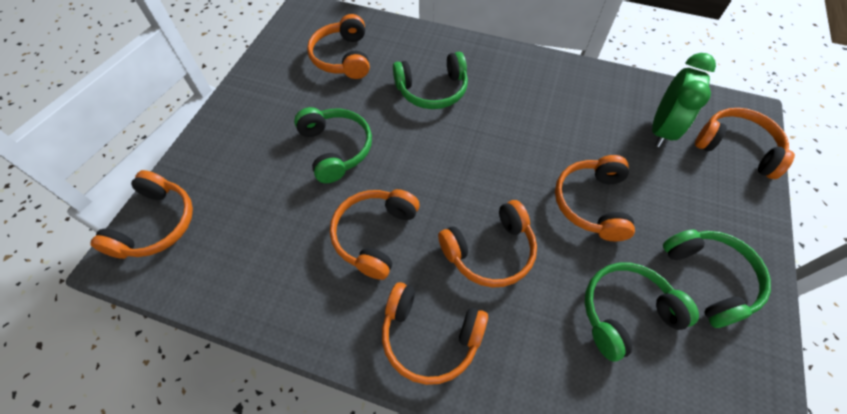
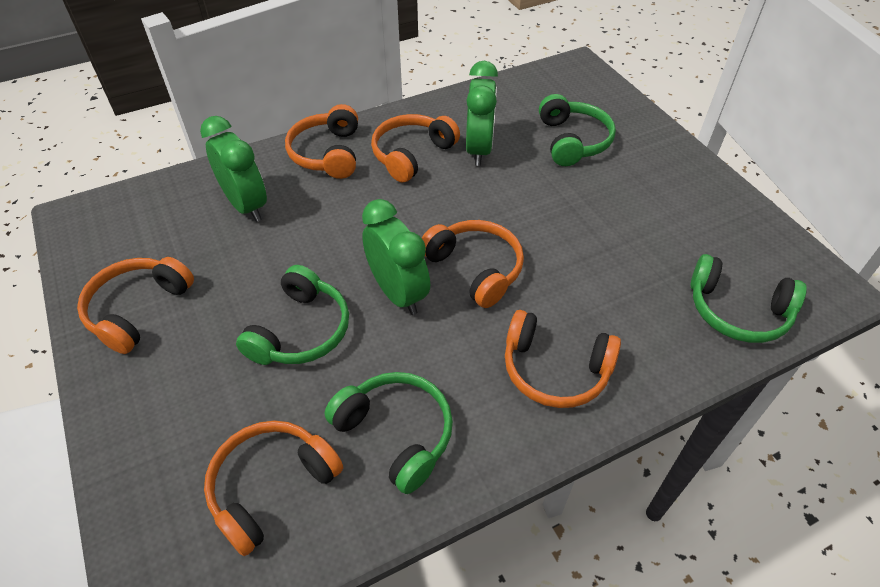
green clock: 1 -> 3
orange headphones: 7 -> 6

